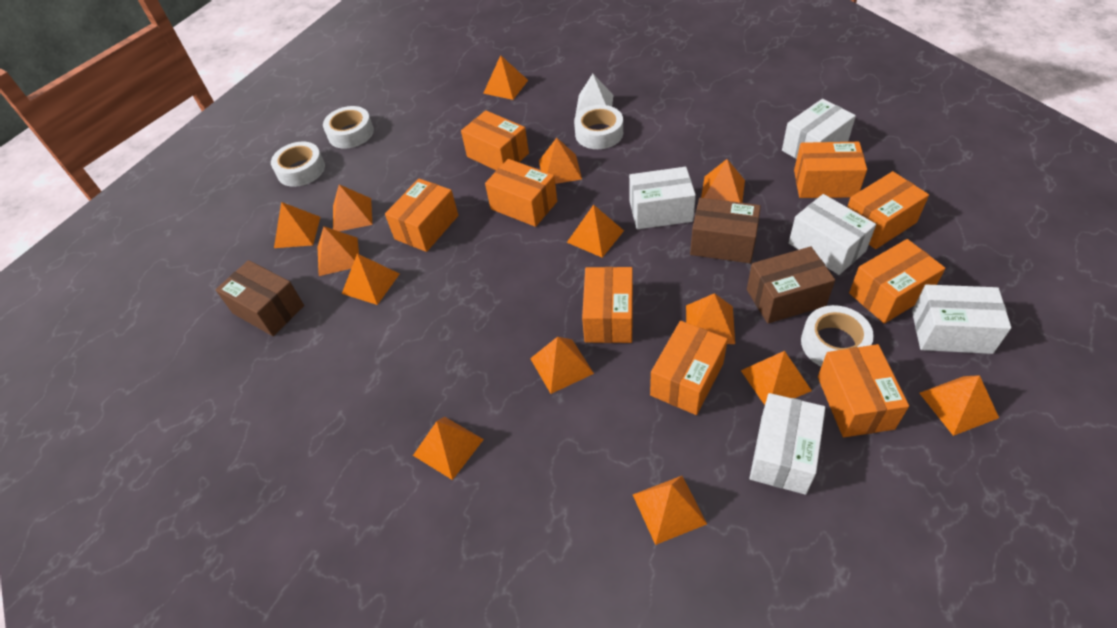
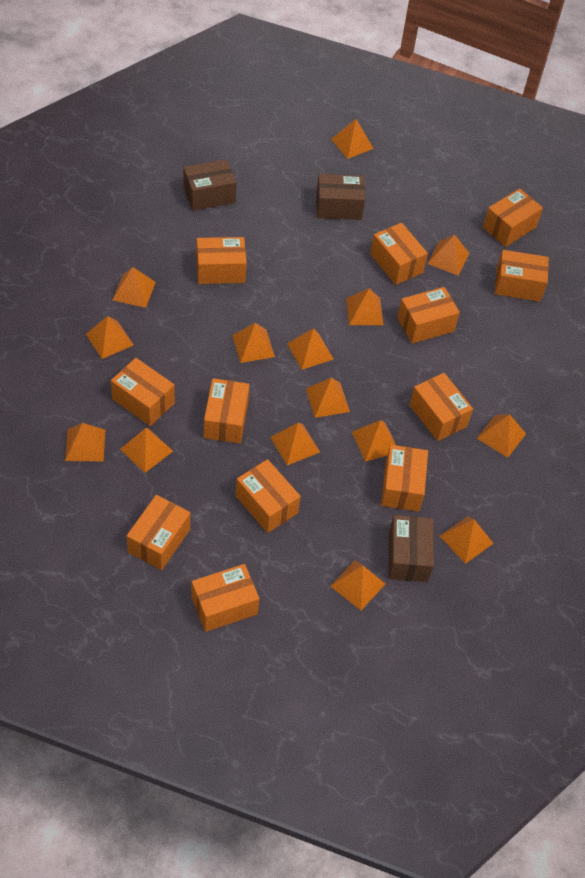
orange box: 9 -> 12
orange pyramid: 14 -> 15
white box: 5 -> 0
white pyramid: 1 -> 0
white tape: 4 -> 0

